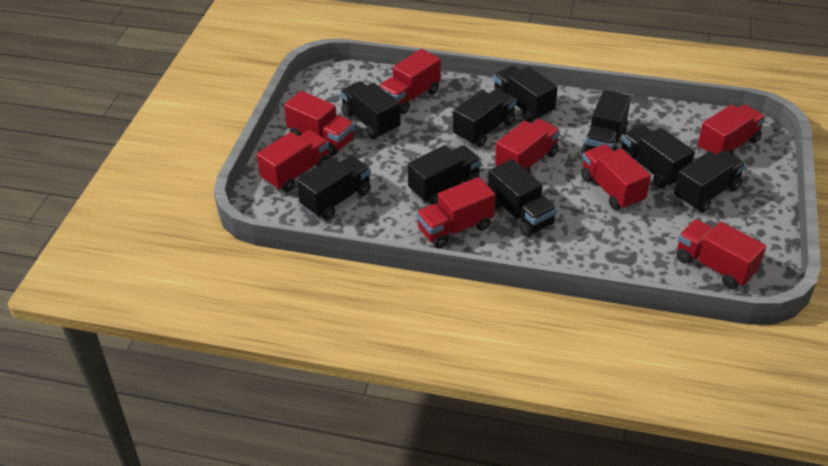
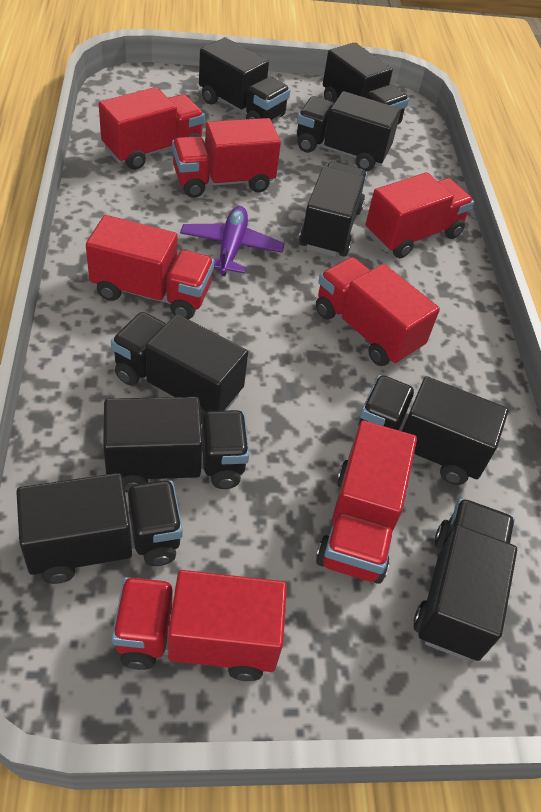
purple plane: 0 -> 1
red truck: 8 -> 7

